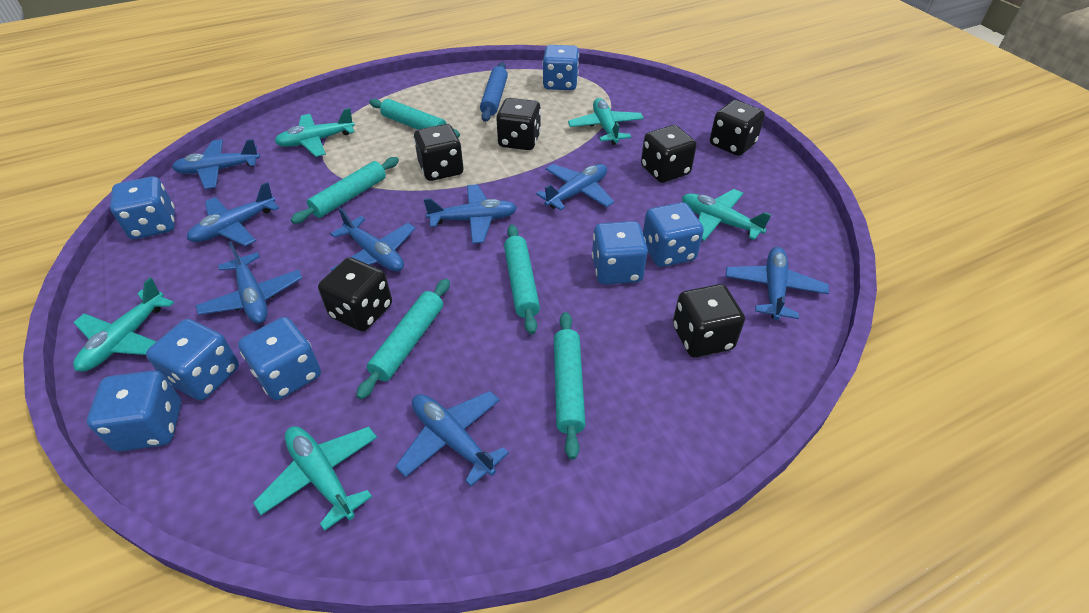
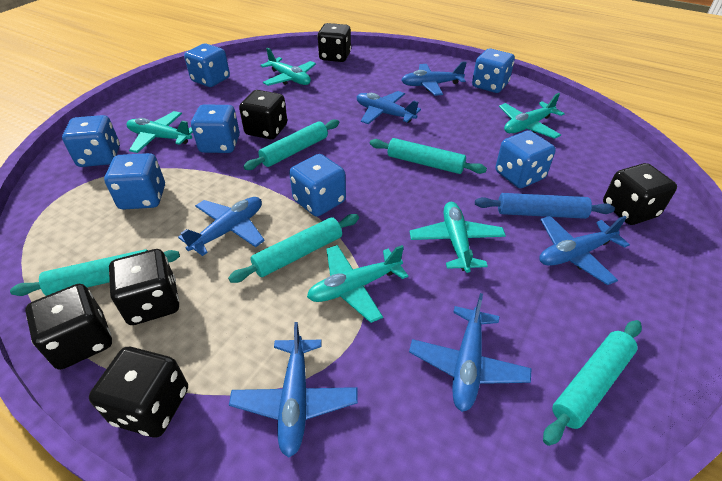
blue plane: 8 -> 6

